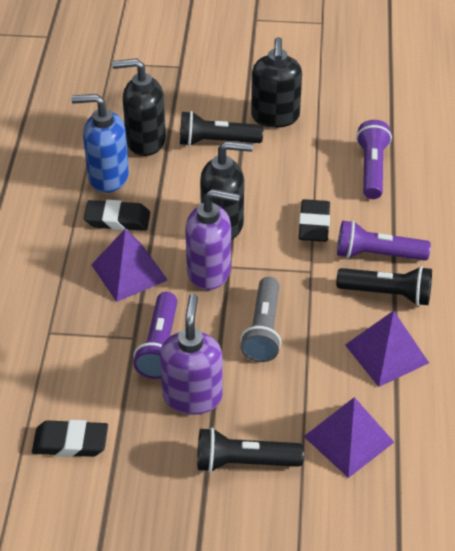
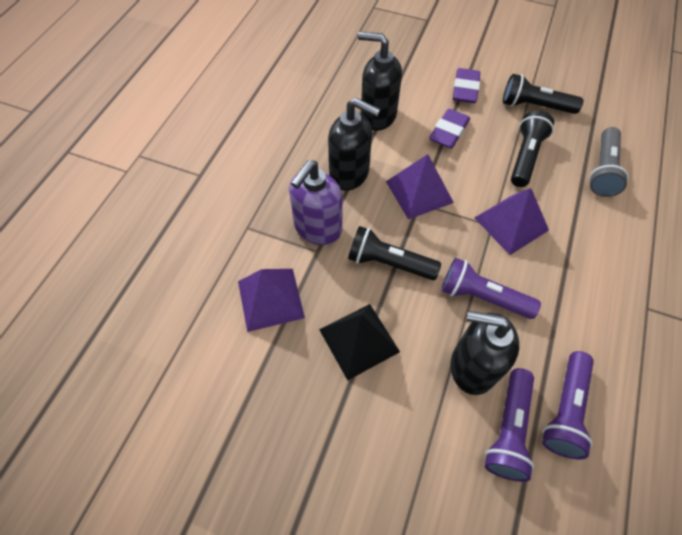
black eraser: 3 -> 0
black pyramid: 0 -> 1
blue soap dispenser: 1 -> 0
purple eraser: 0 -> 2
purple soap dispenser: 2 -> 1

